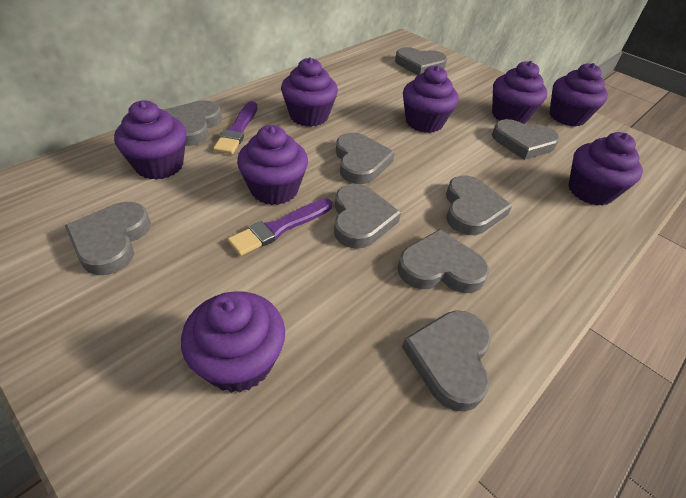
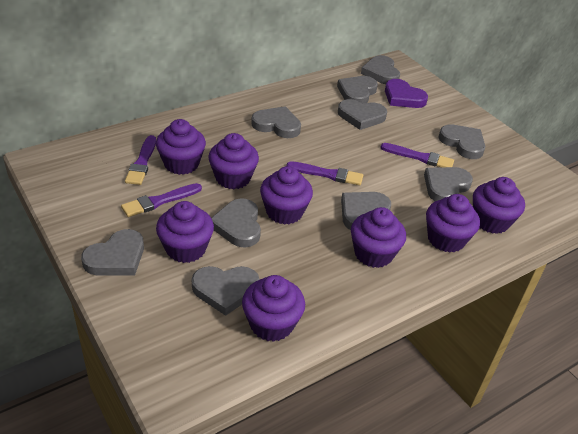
grey heart: 9 -> 10
purple brush: 2 -> 4
purple heart: 0 -> 1

